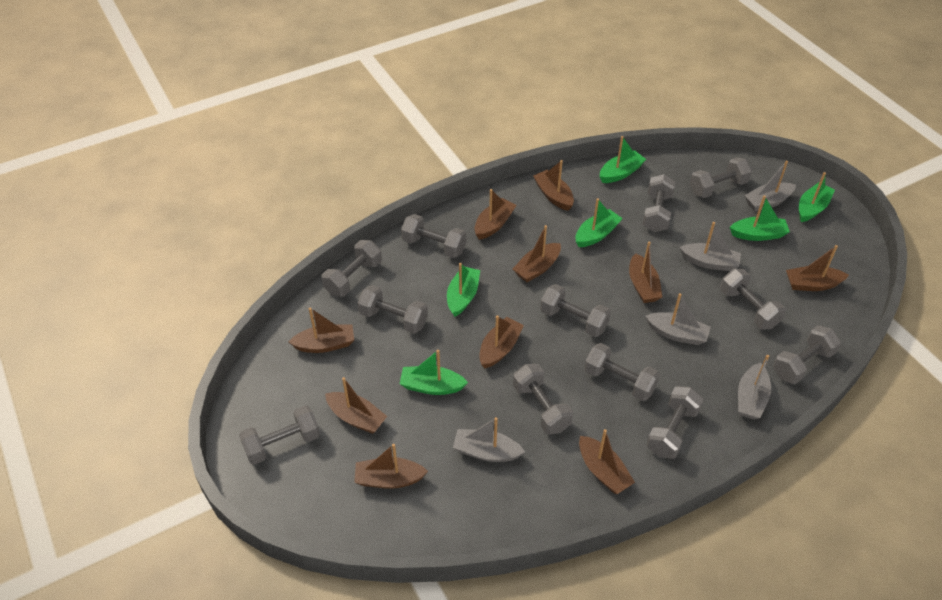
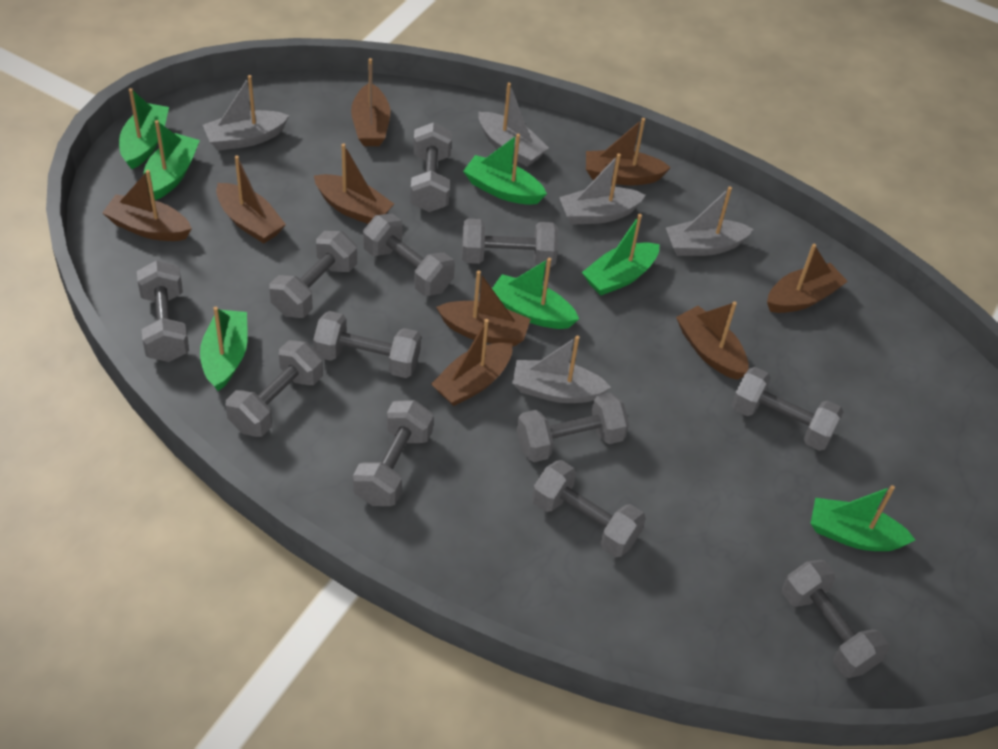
brown boat: 10 -> 9
green boat: 6 -> 7

